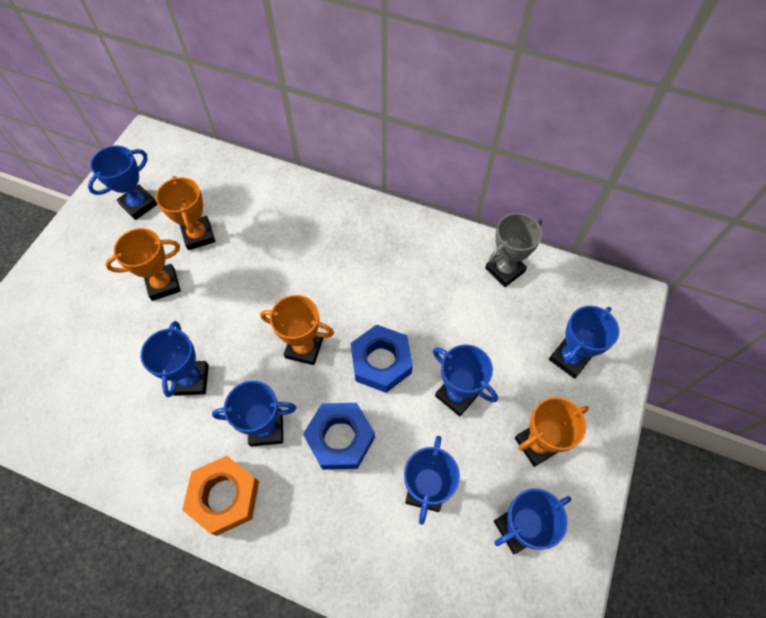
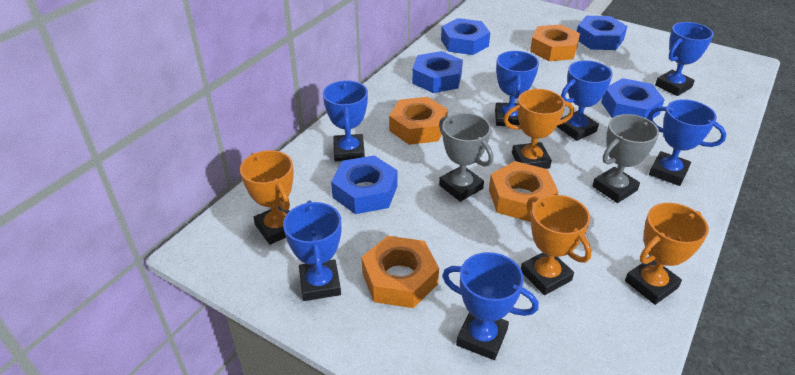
blue nut: 2 -> 5
grey trophy: 1 -> 2
orange nut: 1 -> 4

